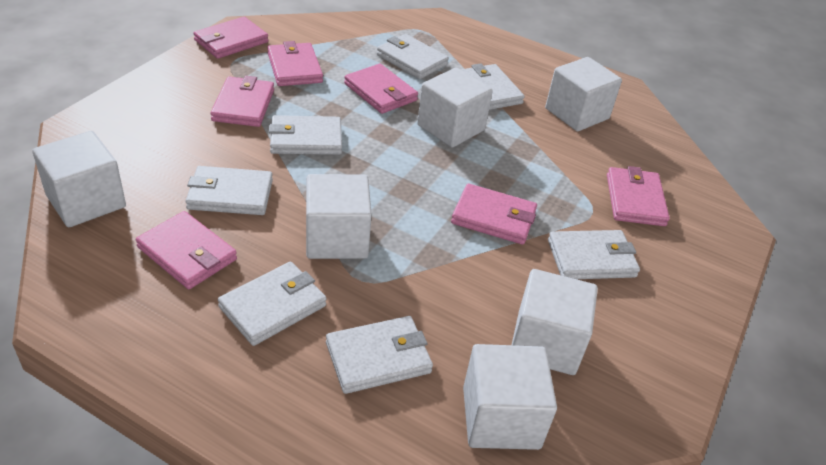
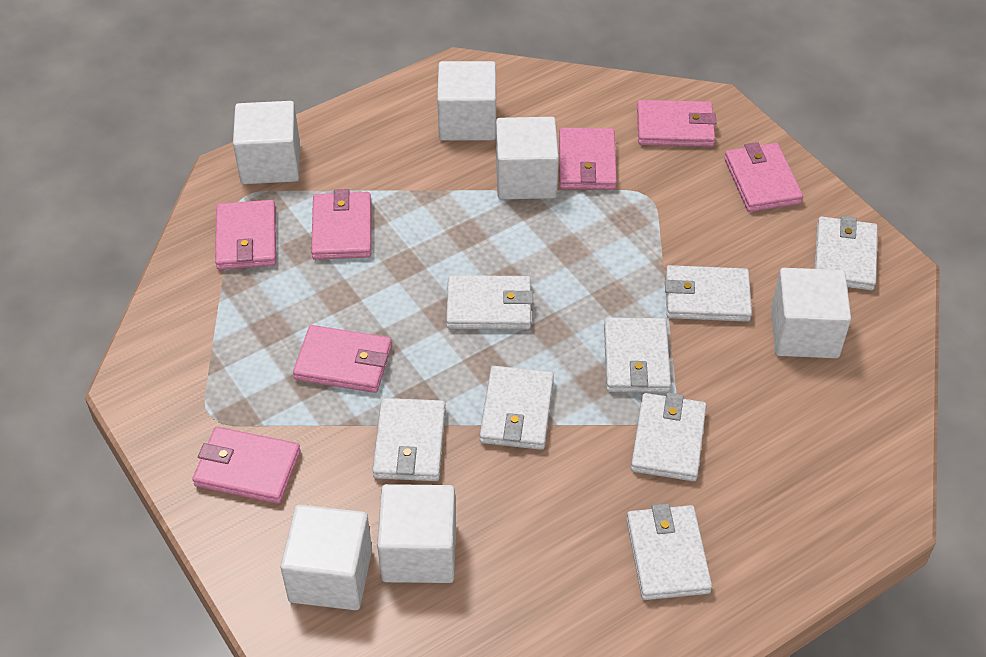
white wallet: 7 -> 8

